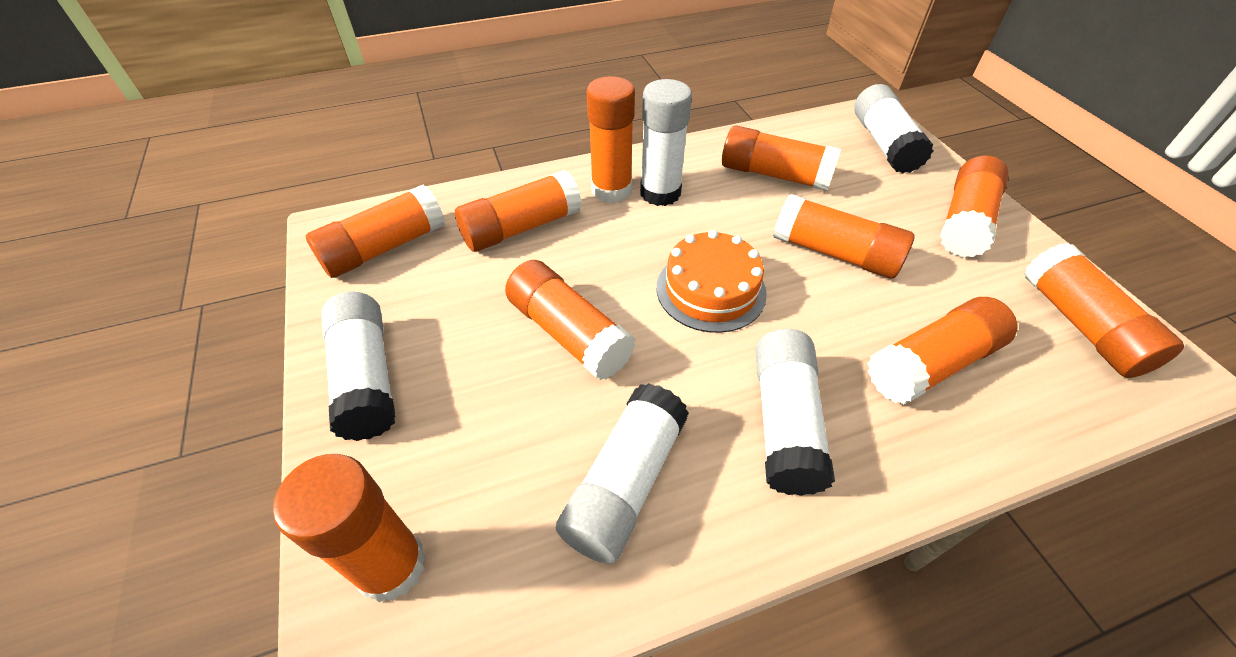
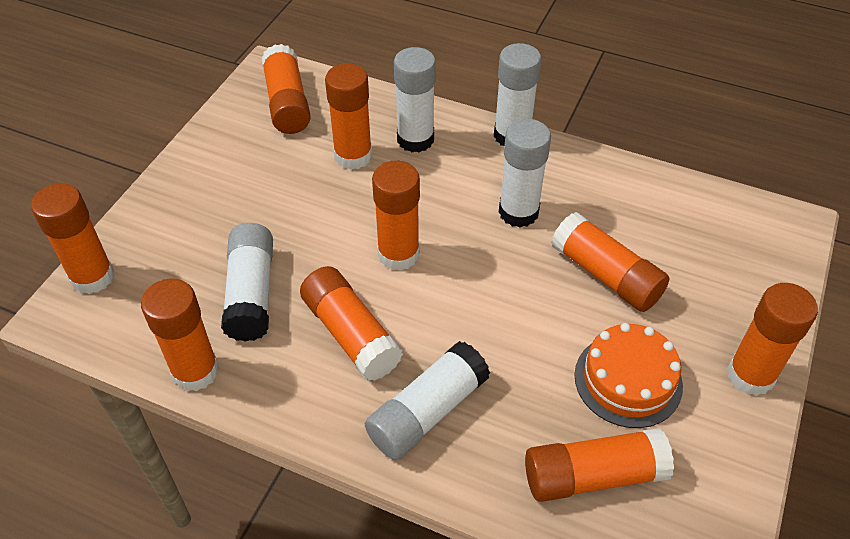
orange glue stick: 10 -> 9

